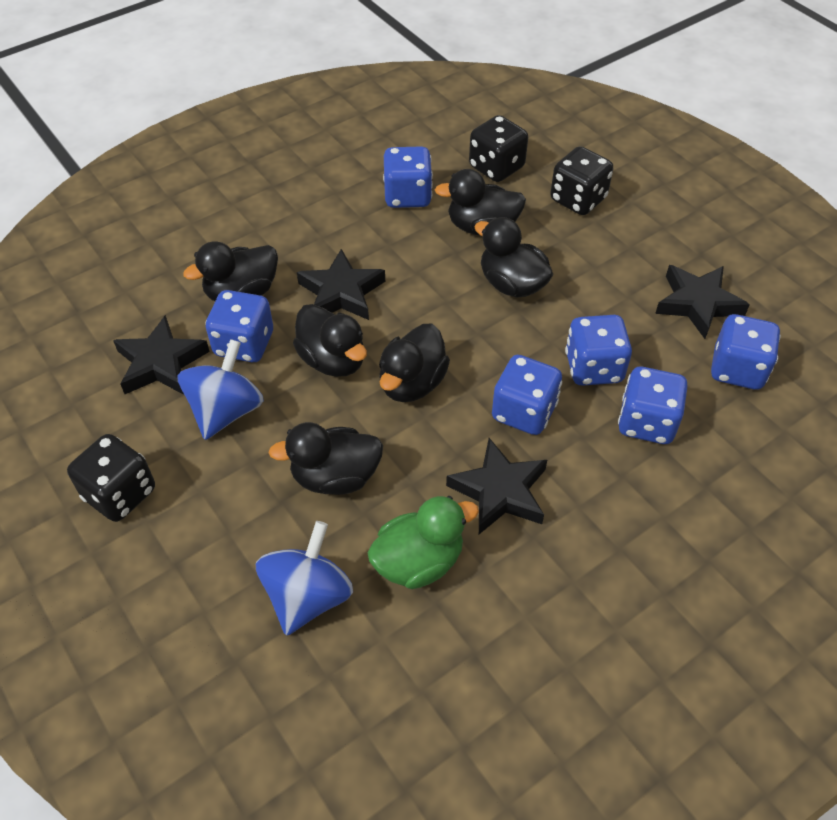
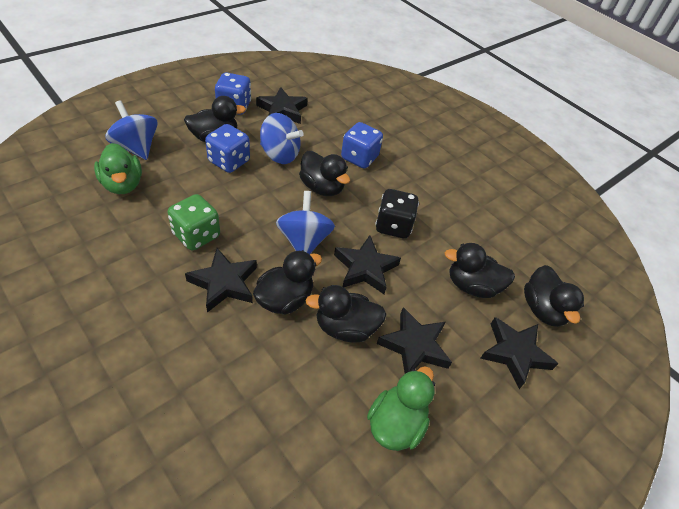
black dice: 3 -> 1
black star: 4 -> 5
blue dice: 6 -> 3
blue spinning top: 2 -> 3
green dice: 0 -> 1
green duck: 1 -> 2

